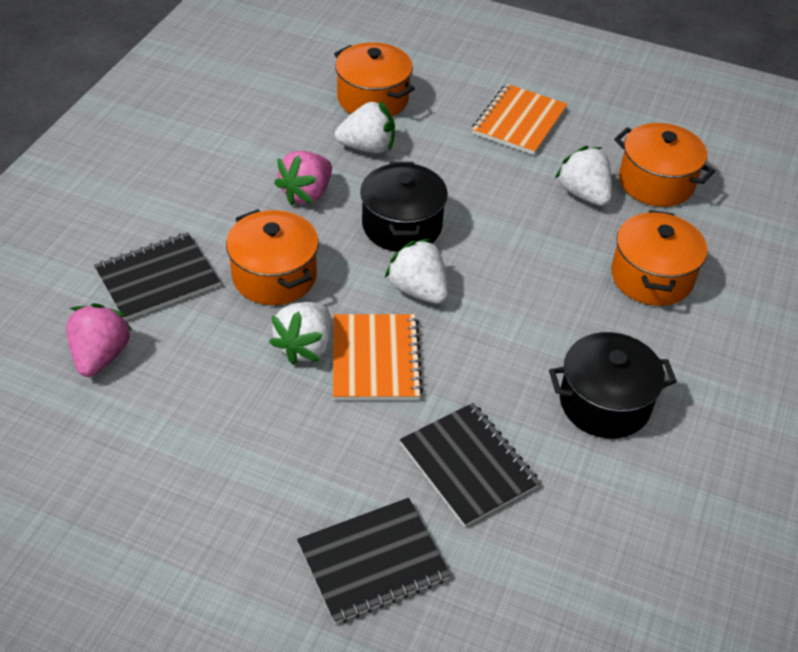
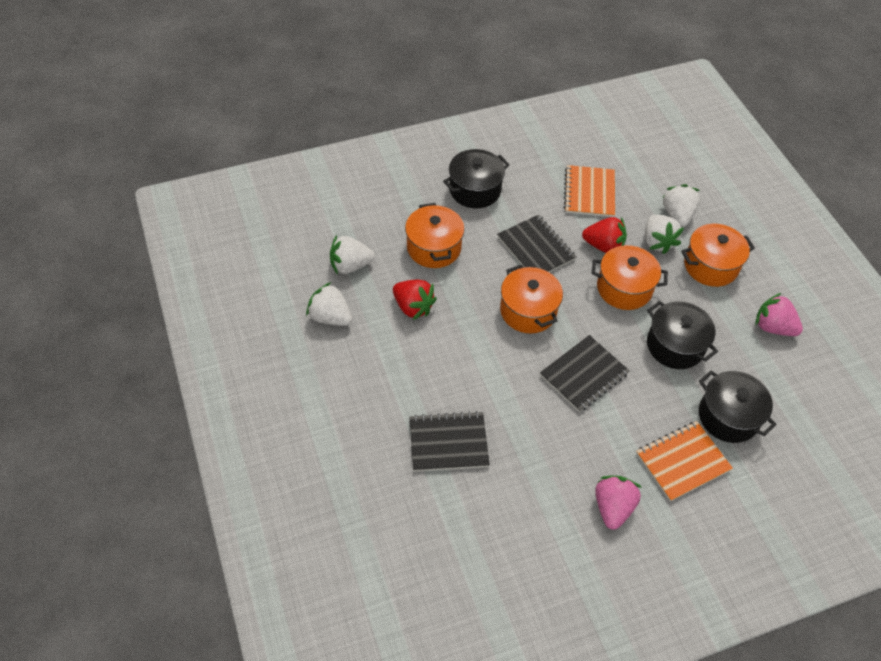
black pot: 2 -> 3
red strawberry: 0 -> 2

